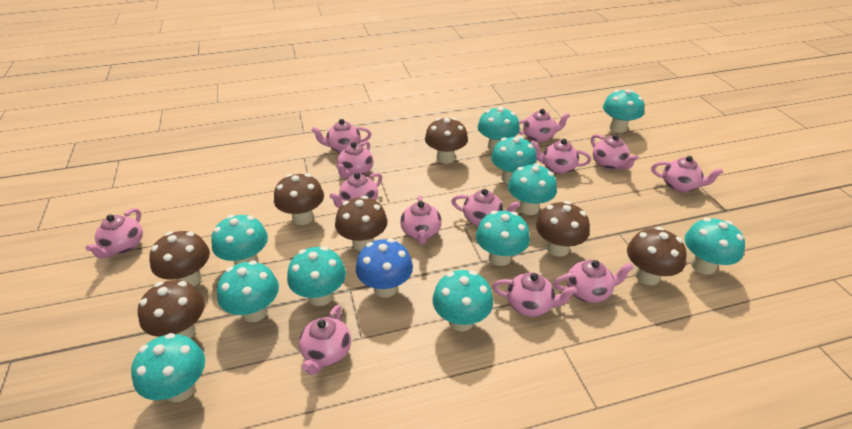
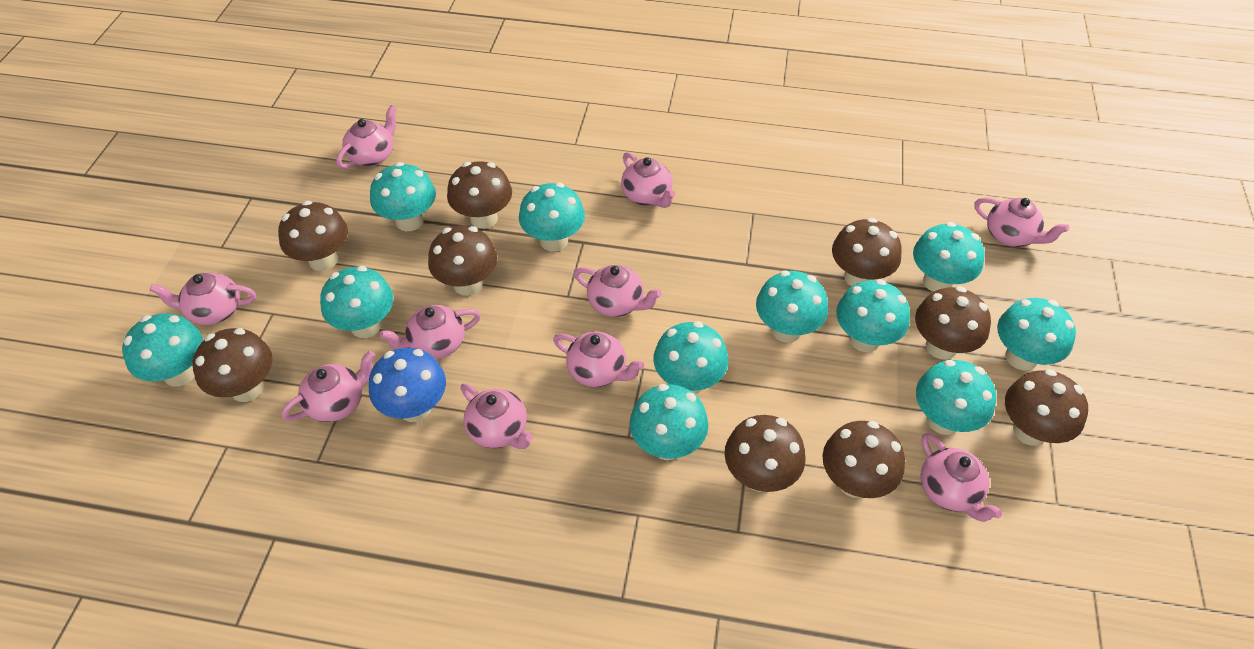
brown mushroom: 7 -> 9
pink teapot: 13 -> 10

